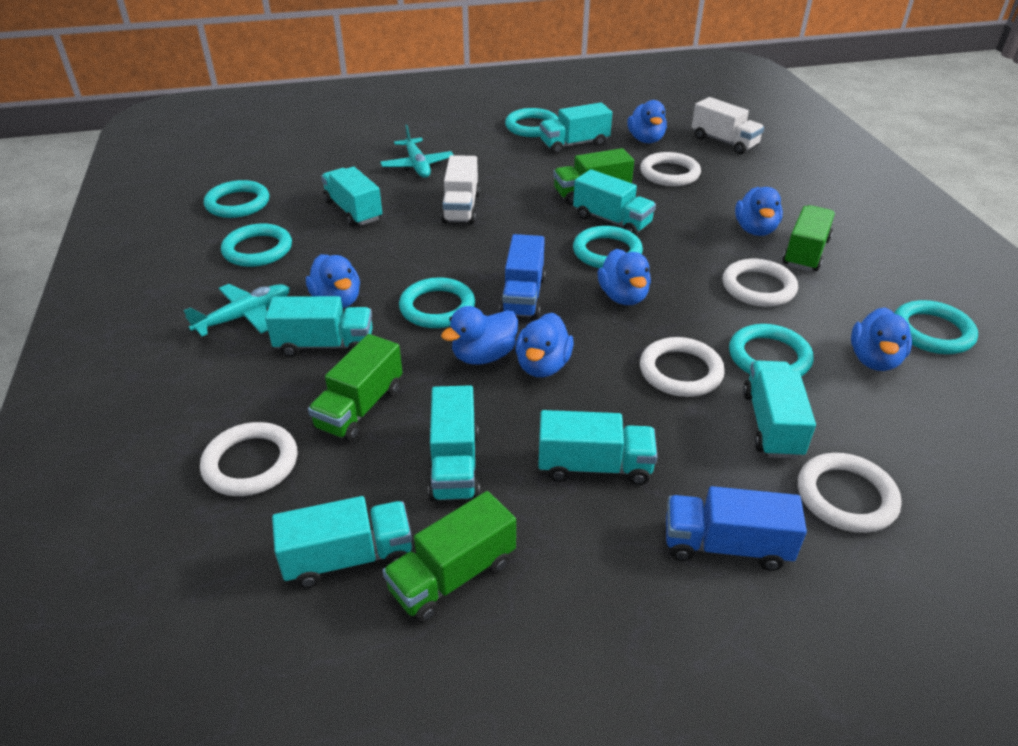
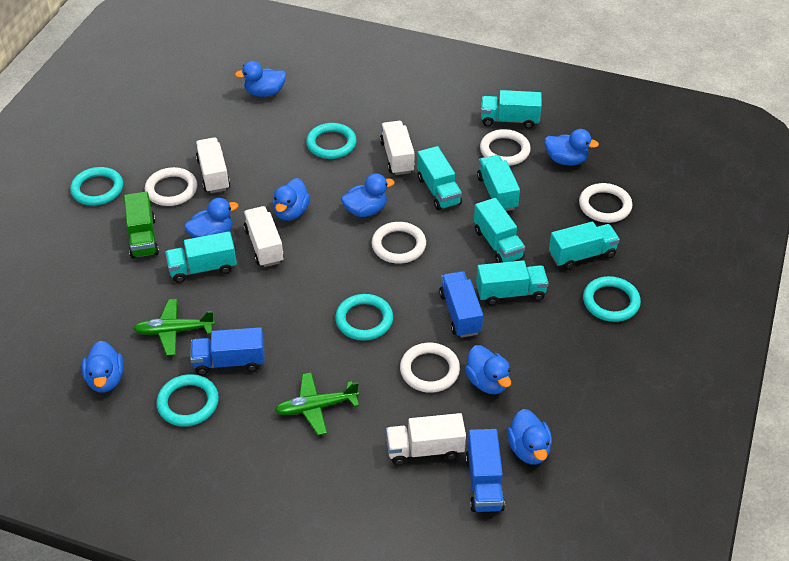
blue duck: 7 -> 8
blue truck: 2 -> 3
green plane: 0 -> 2
green truck: 4 -> 1
turquoise plane: 2 -> 0
turquoise ring: 7 -> 5
turquoise truck: 8 -> 7
white truck: 2 -> 4

